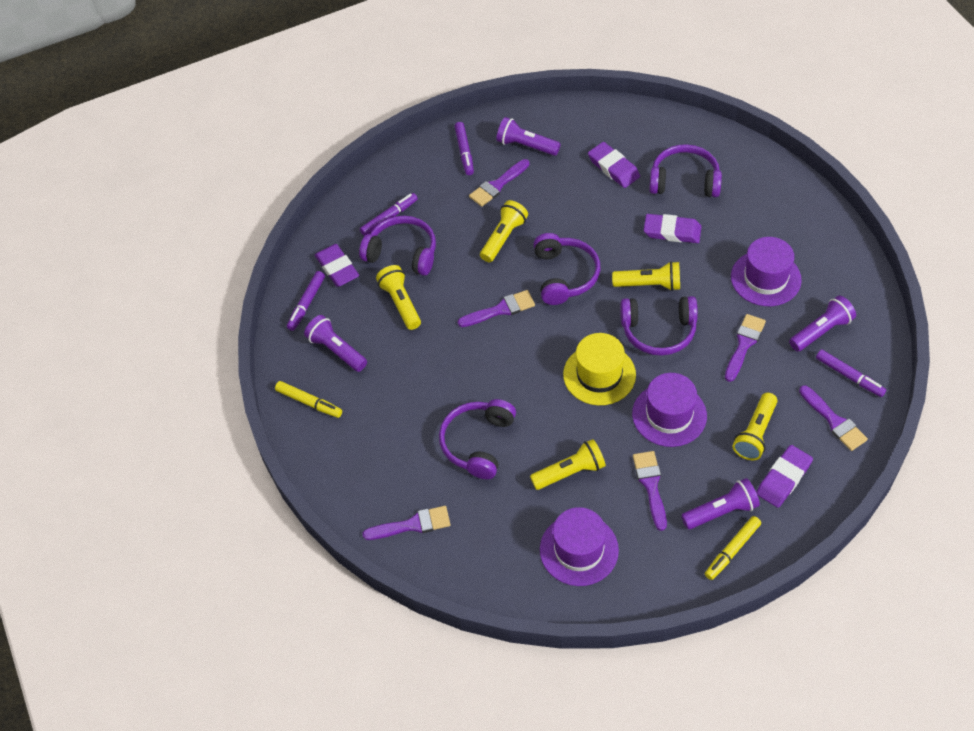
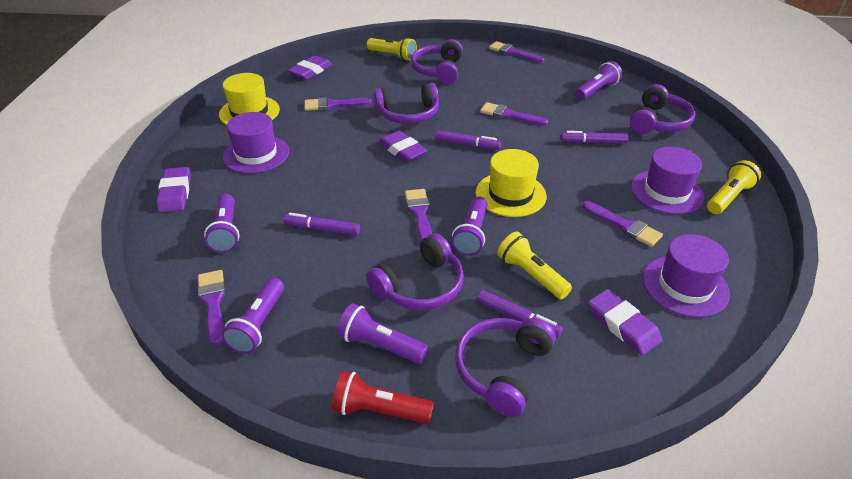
purple flashlight: 4 -> 5
red flashlight: 0 -> 1
yellow flashlight: 5 -> 3
yellow hat: 1 -> 2
yellow marker: 2 -> 0

